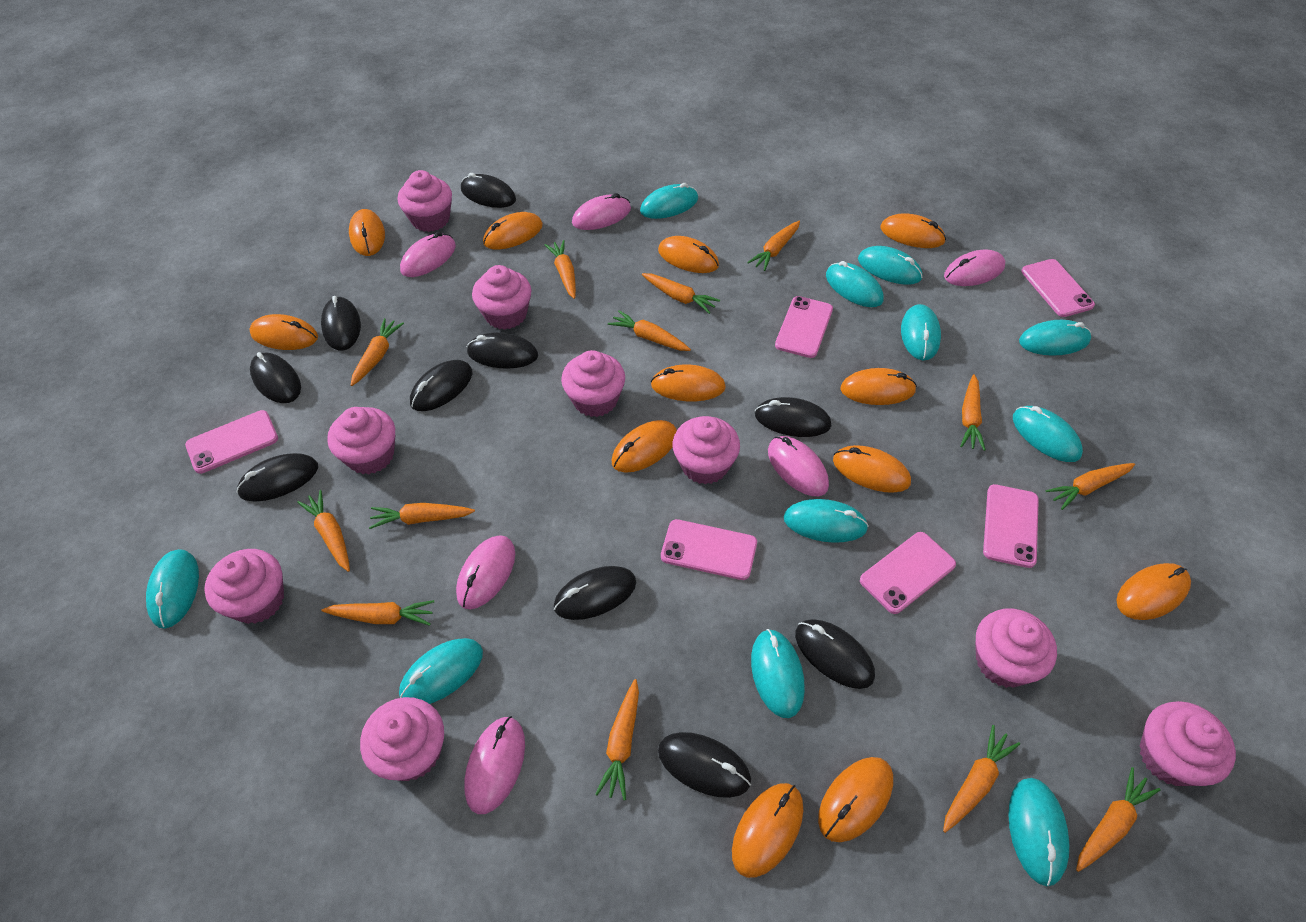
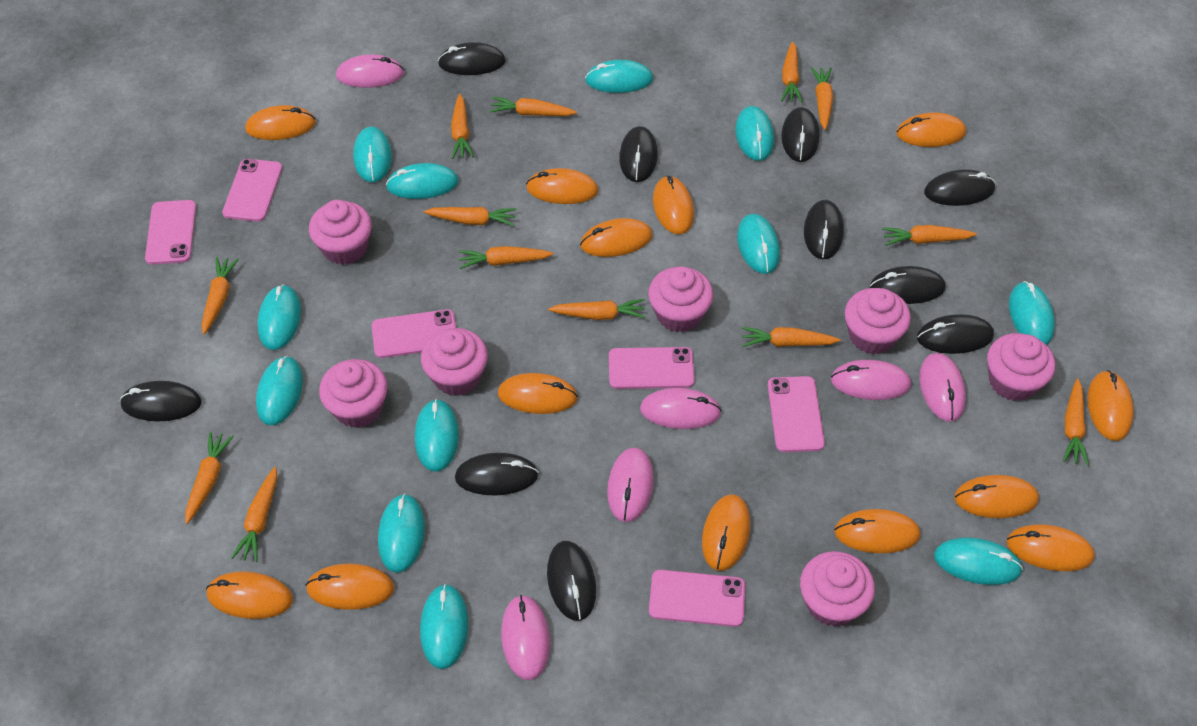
orange mouse: 12 -> 13
pink cupcake: 9 -> 7
turquoise mouse: 11 -> 12

